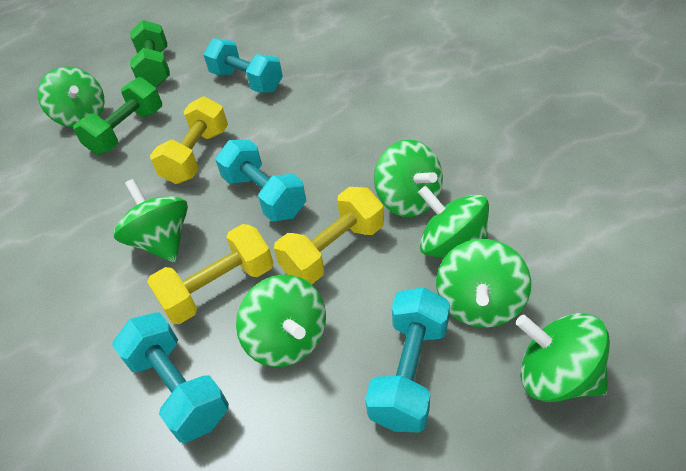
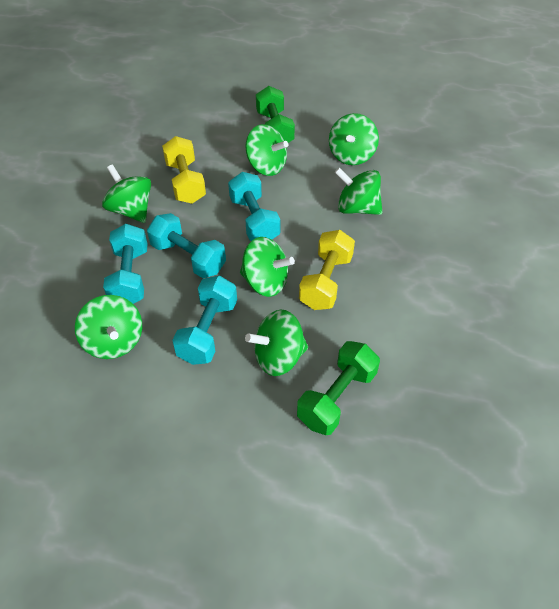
yellow dumbbell: 3 -> 2

